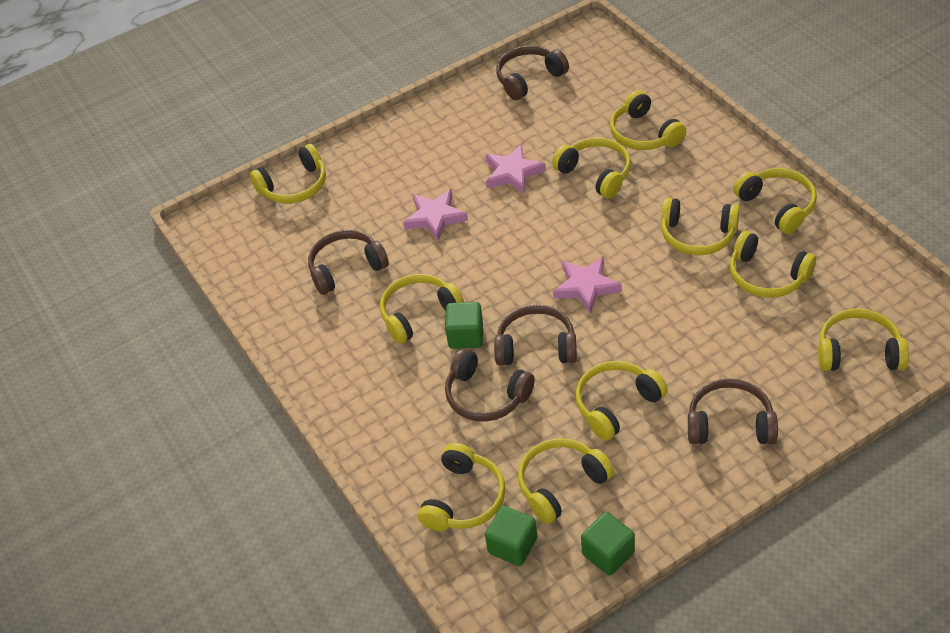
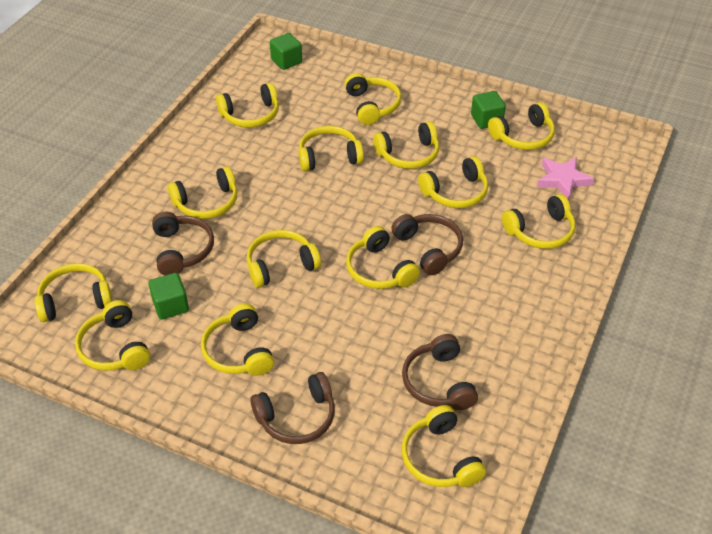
brown headphones: 5 -> 4
pink star: 3 -> 1
yellow headphones: 11 -> 14

